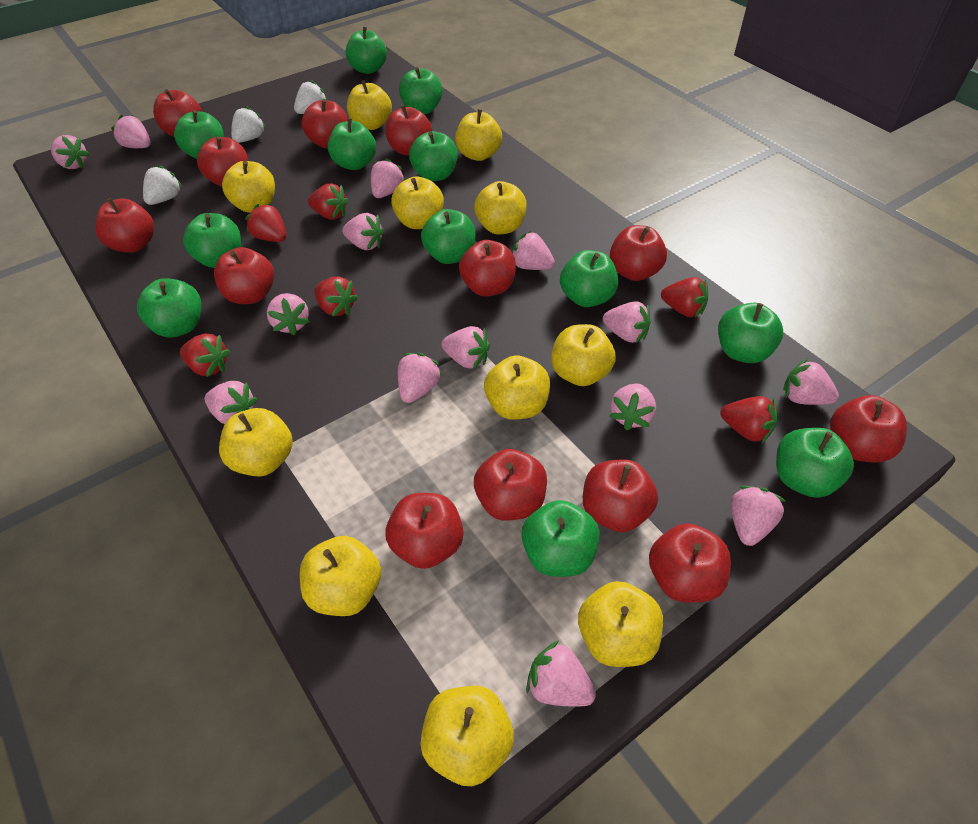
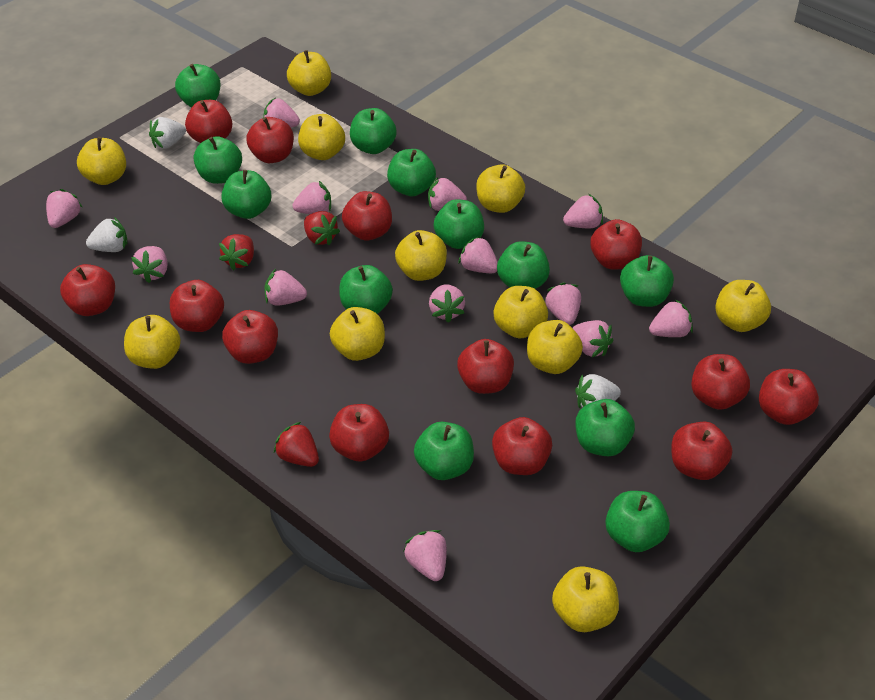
pink strawberry: 14 -> 13
red strawberry: 6 -> 3

